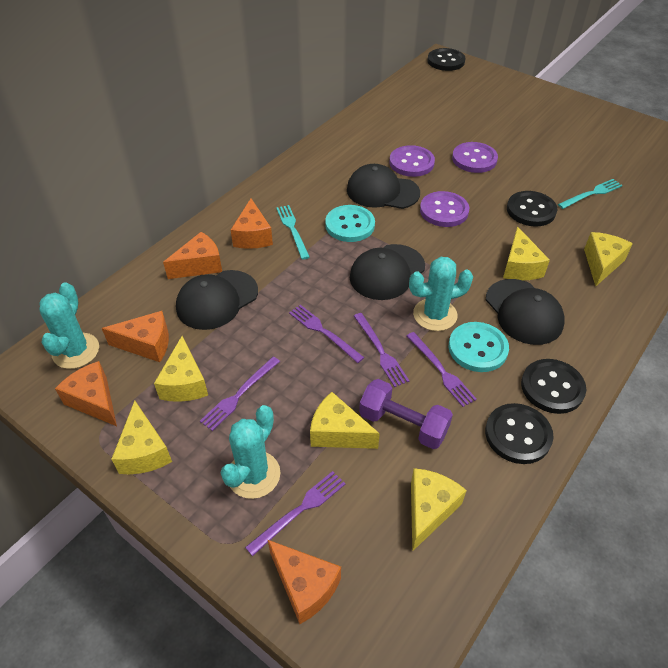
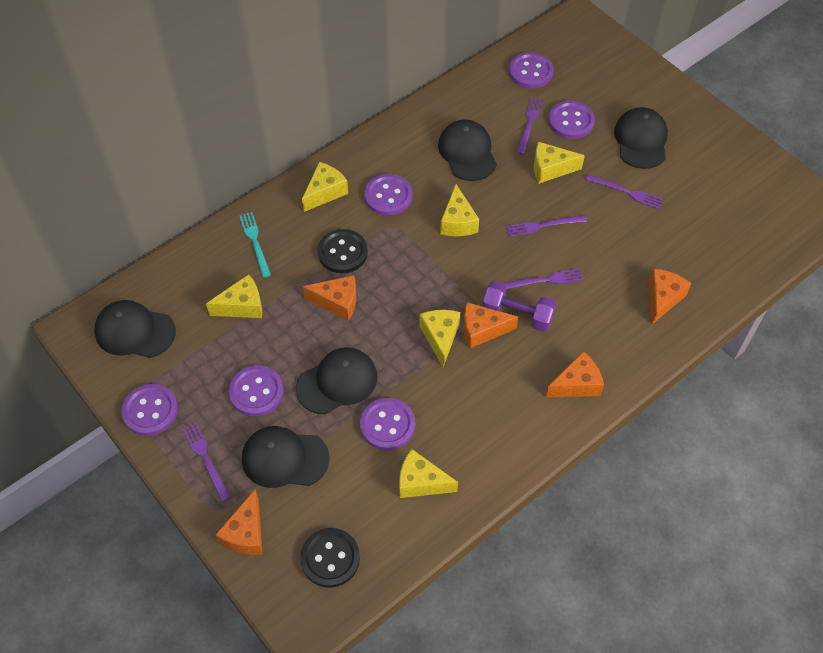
black button: 4 -> 2
black cap: 4 -> 5
purple button: 3 -> 6
turquoise button: 2 -> 0
turquoise cactus: 3 -> 0
turquoise fork: 2 -> 1

